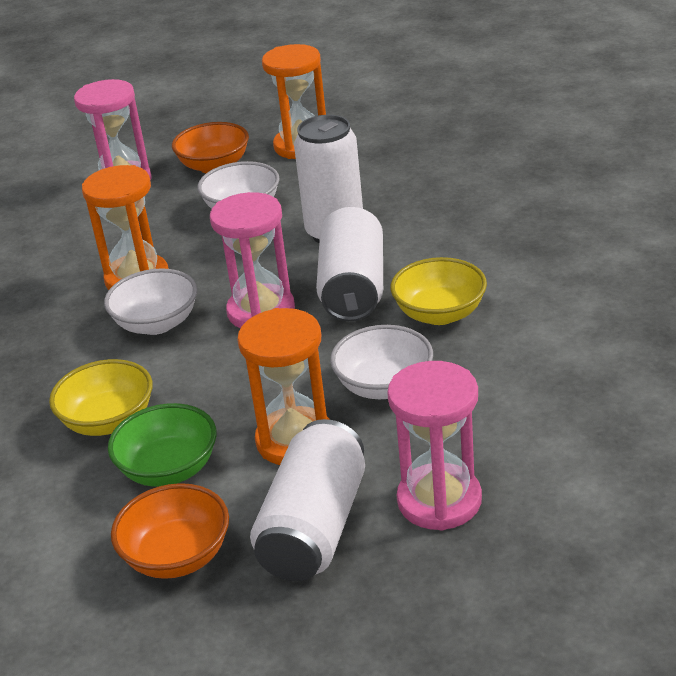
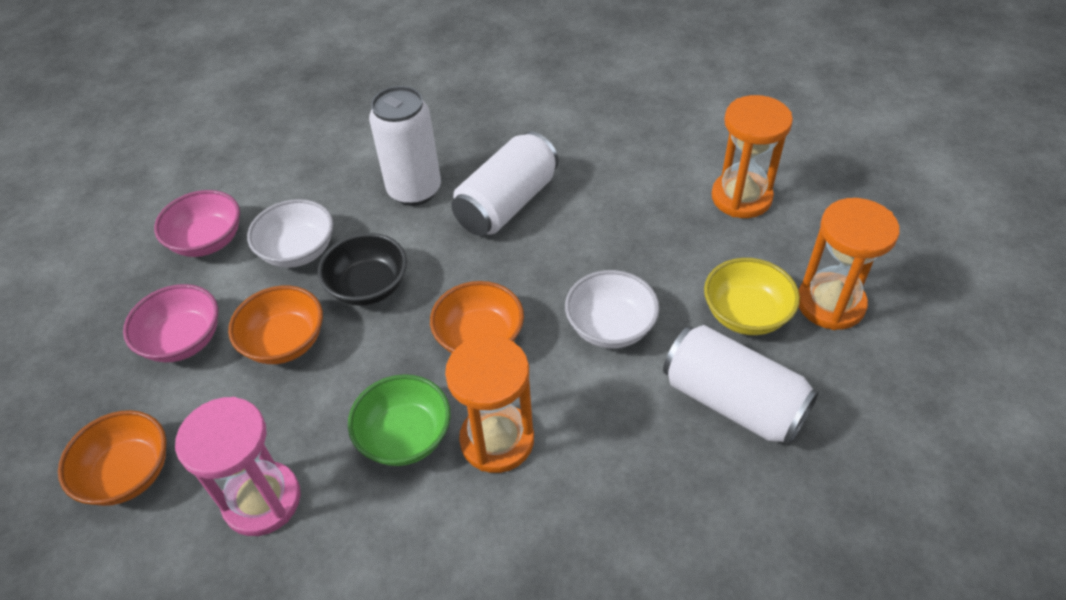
black bowl: 0 -> 1
orange bowl: 2 -> 3
pink bowl: 0 -> 2
pink hourglass: 3 -> 1
white bowl: 3 -> 2
yellow bowl: 2 -> 1

